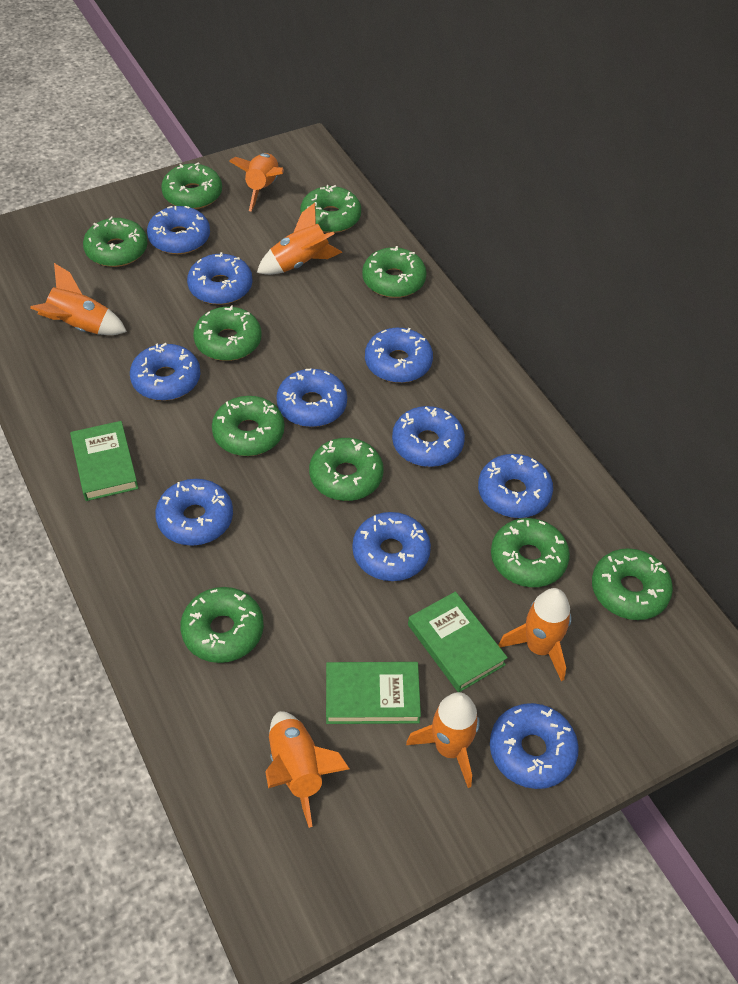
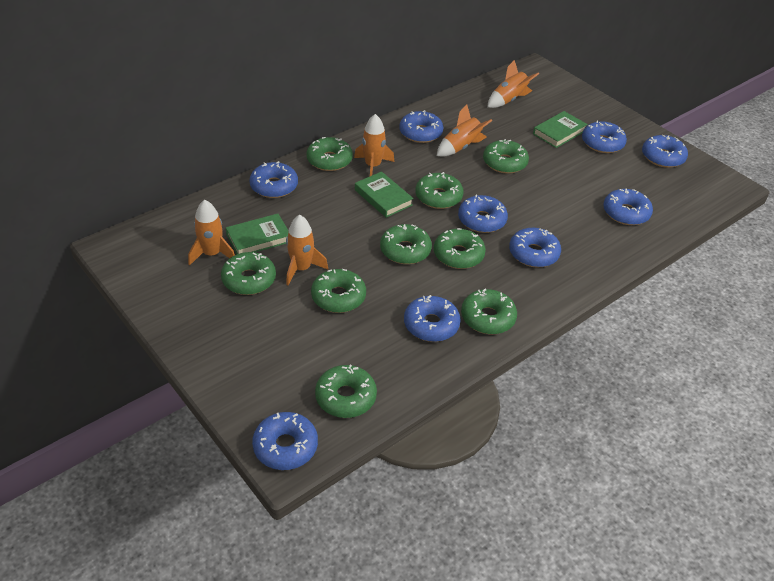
blue donut: 10 -> 9
green donut: 10 -> 9
orange rocket: 6 -> 5

